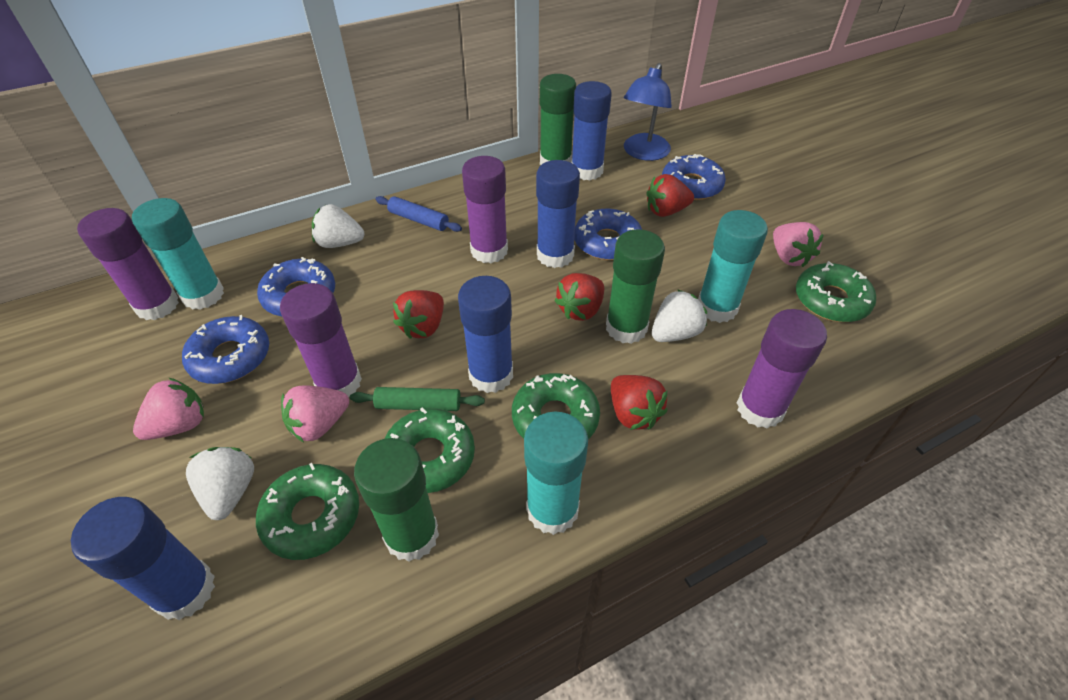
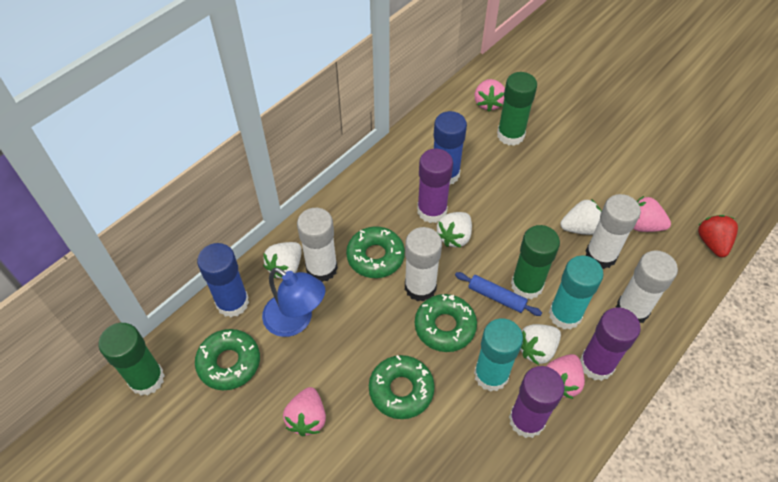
blue donut: 4 -> 0
blue glue stick: 4 -> 2
green rolling pin: 1 -> 0
pink strawberry: 3 -> 4
purple glue stick: 4 -> 3
red strawberry: 4 -> 1
turquoise glue stick: 3 -> 2
white glue stick: 0 -> 4
white strawberry: 3 -> 4

